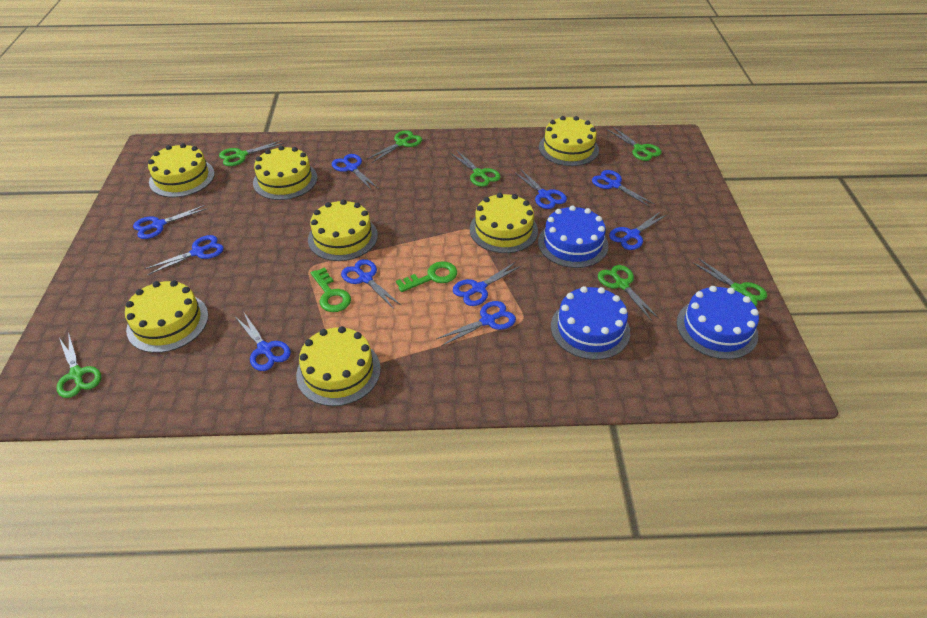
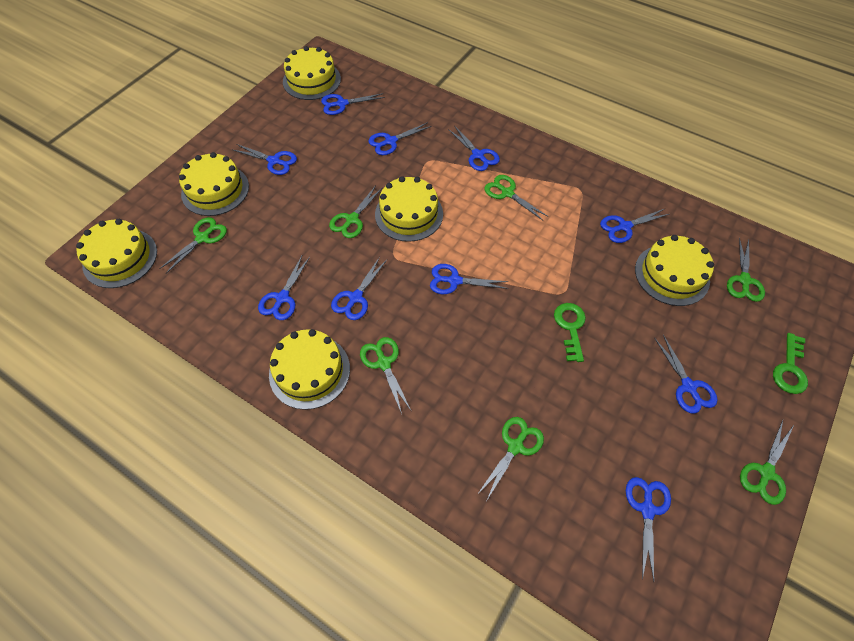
blue cake: 3 -> 0
yellow cake: 7 -> 6

